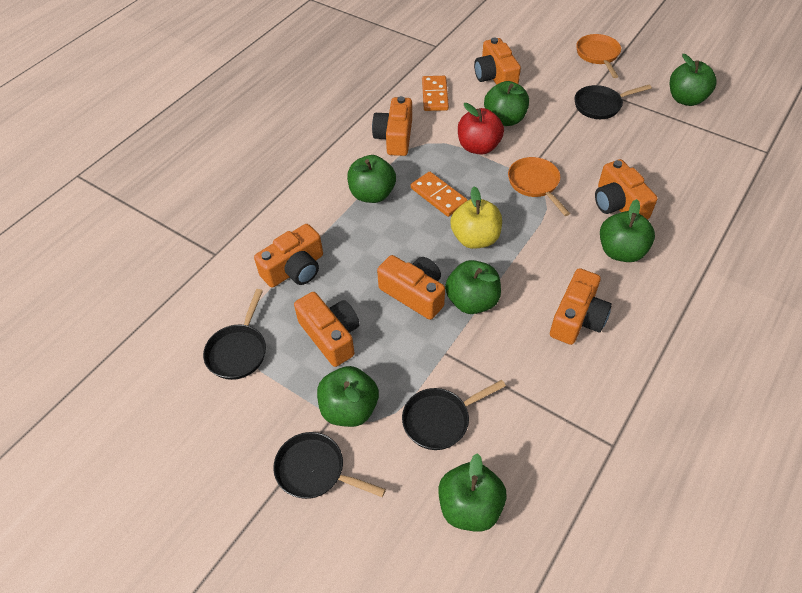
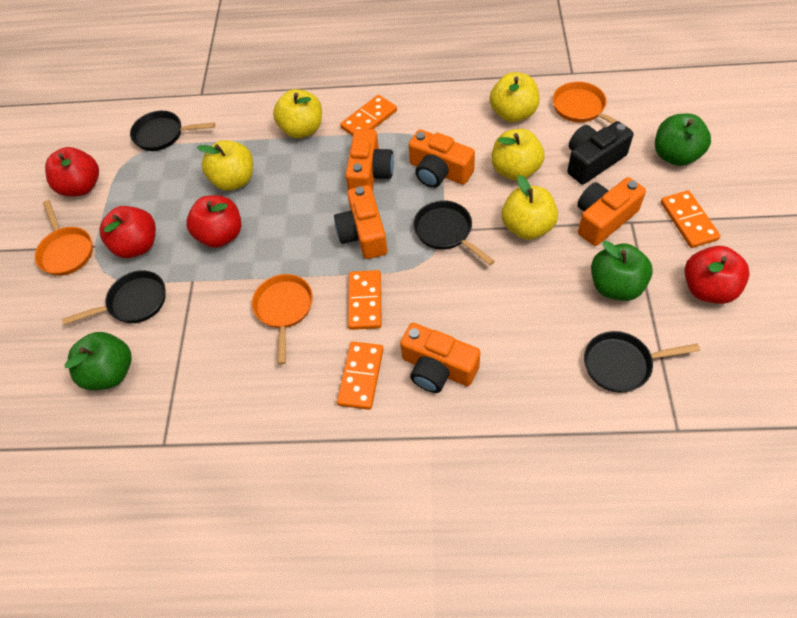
black camera: 0 -> 1
green apple: 7 -> 3
orange camera: 7 -> 5
orange domino: 2 -> 4
orange pan: 2 -> 3
red apple: 1 -> 4
yellow apple: 1 -> 5

